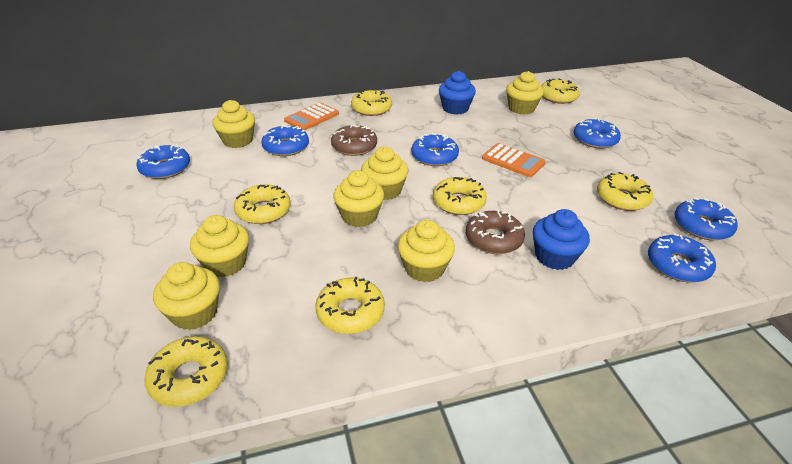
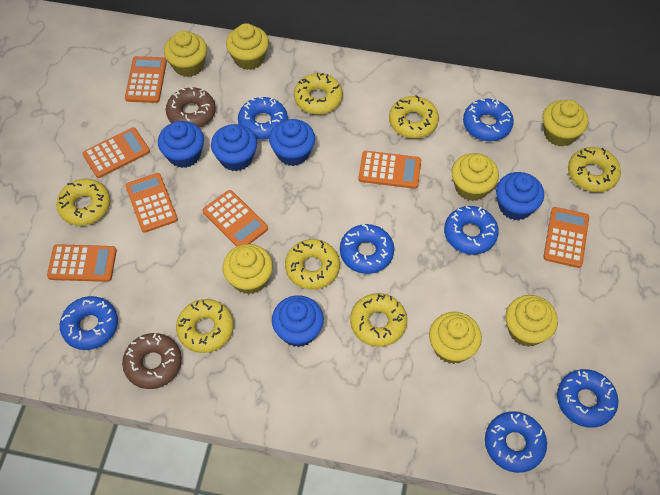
blue cupcake: 2 -> 5
blue donut: 6 -> 7
orange calculator: 2 -> 7

